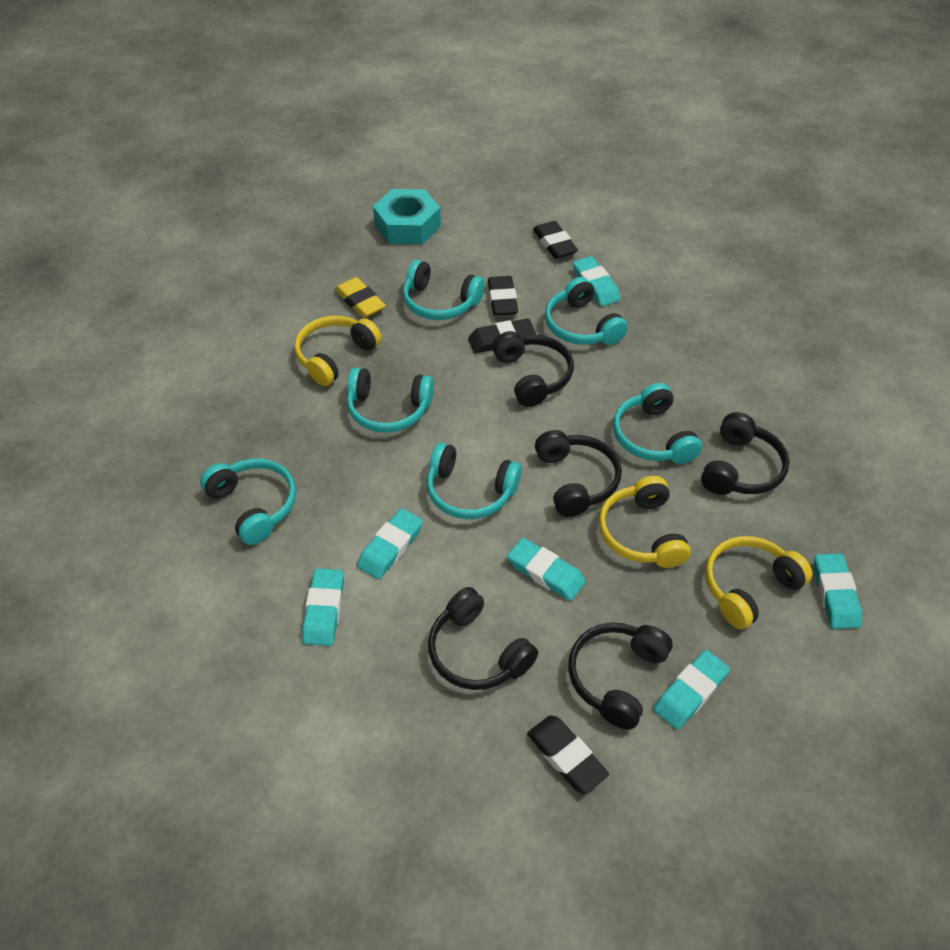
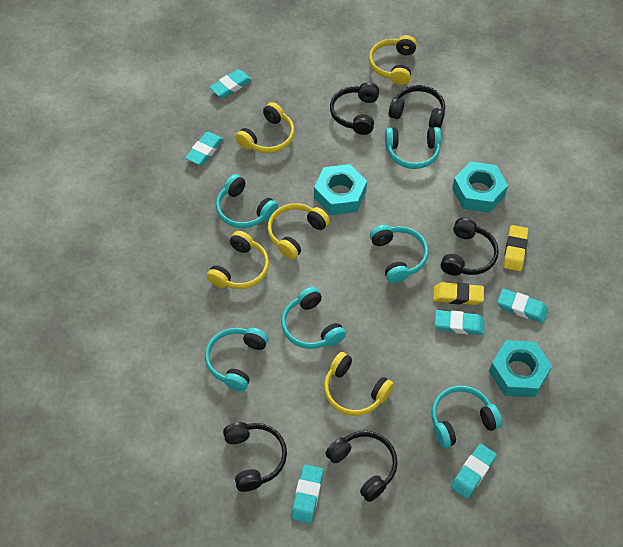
black eraser: 4 -> 0
turquoise nut: 1 -> 3
yellow eraser: 1 -> 2
yellow headphones: 3 -> 5

